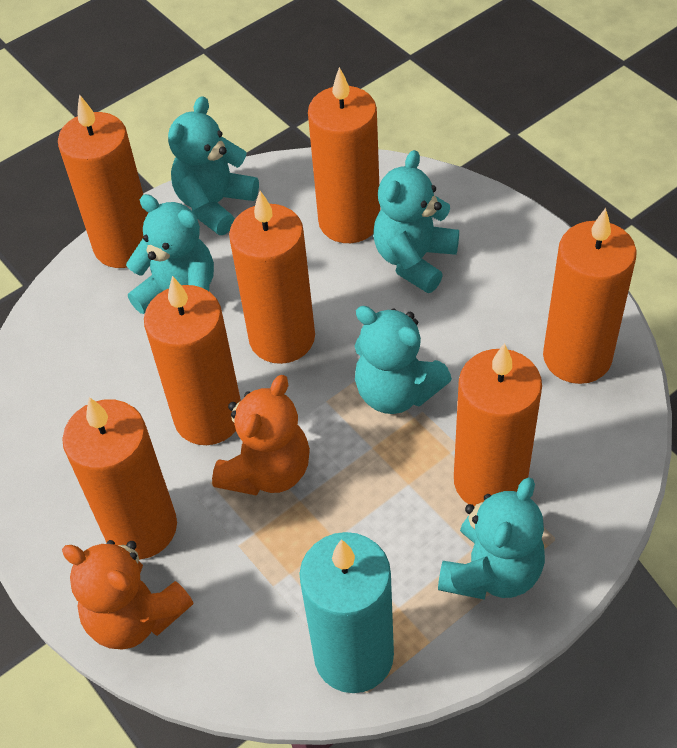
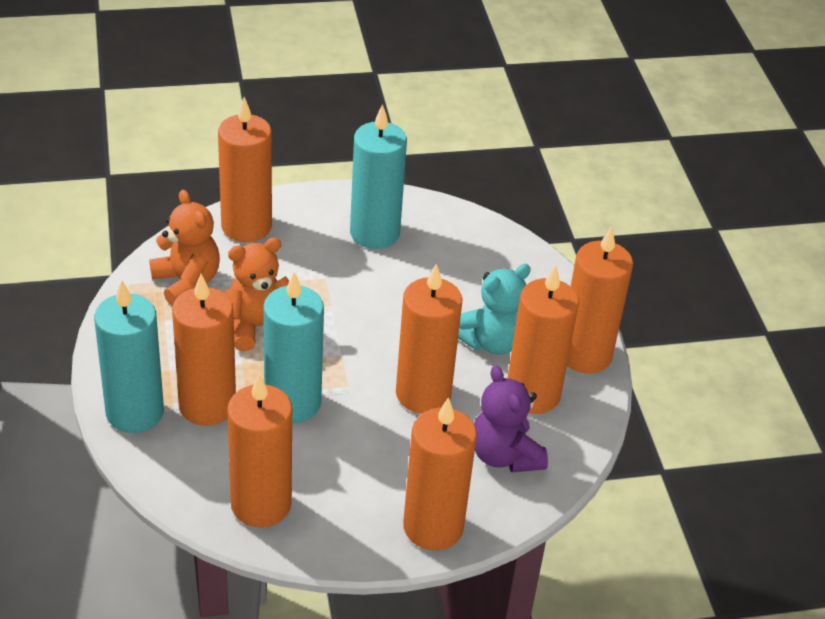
purple teddy bear: 0 -> 1
turquoise candle: 1 -> 3
turquoise teddy bear: 5 -> 1

